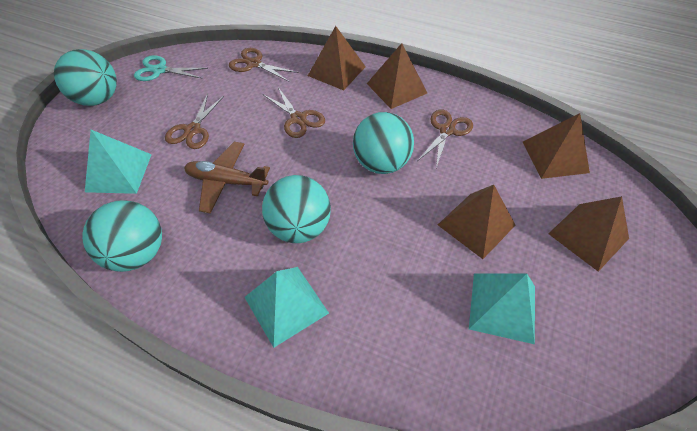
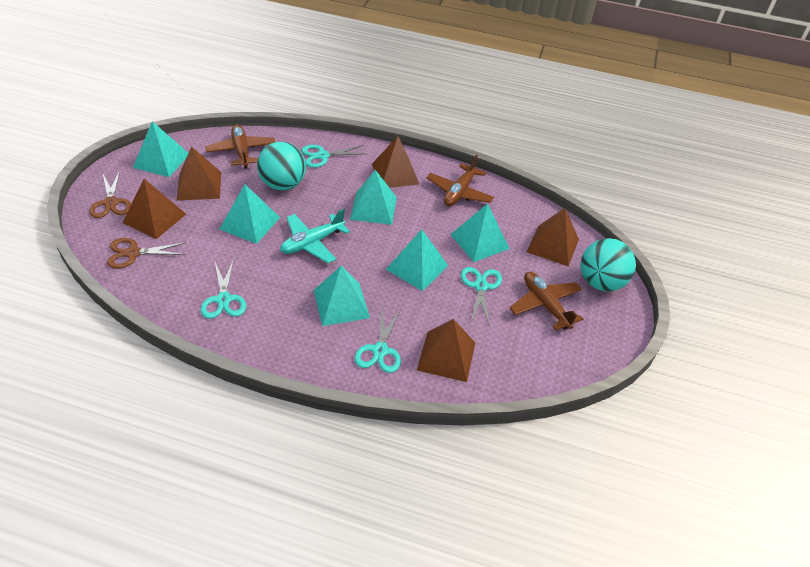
brown plane: 1 -> 3
brown scissors: 4 -> 2
turquoise ball: 4 -> 2
turquoise plane: 0 -> 1
turquoise pyramid: 3 -> 6
turquoise scissors: 1 -> 4

